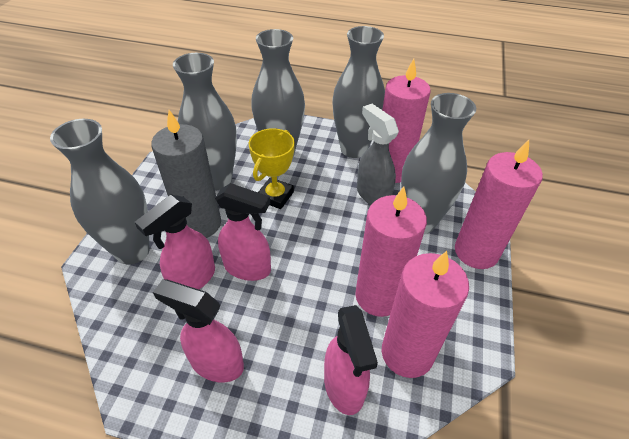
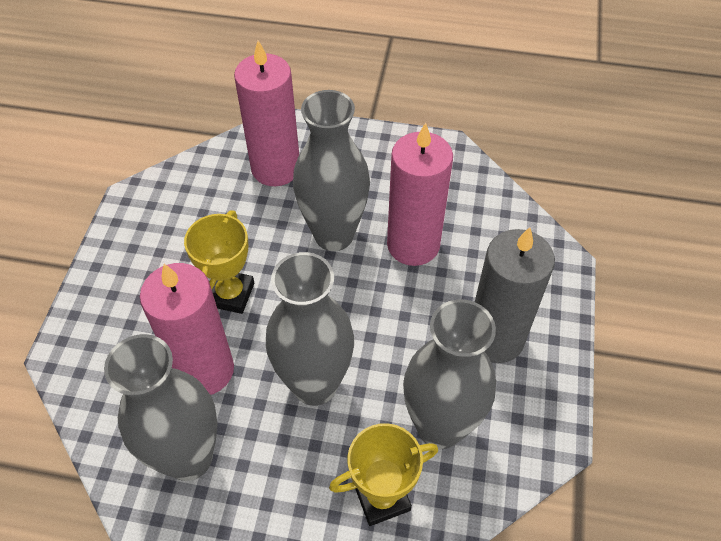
grey spray bottle: 1 -> 0
grey vase: 5 -> 4
pink candle: 4 -> 3
pink spray bottle: 4 -> 0
yellow trophy: 1 -> 2

